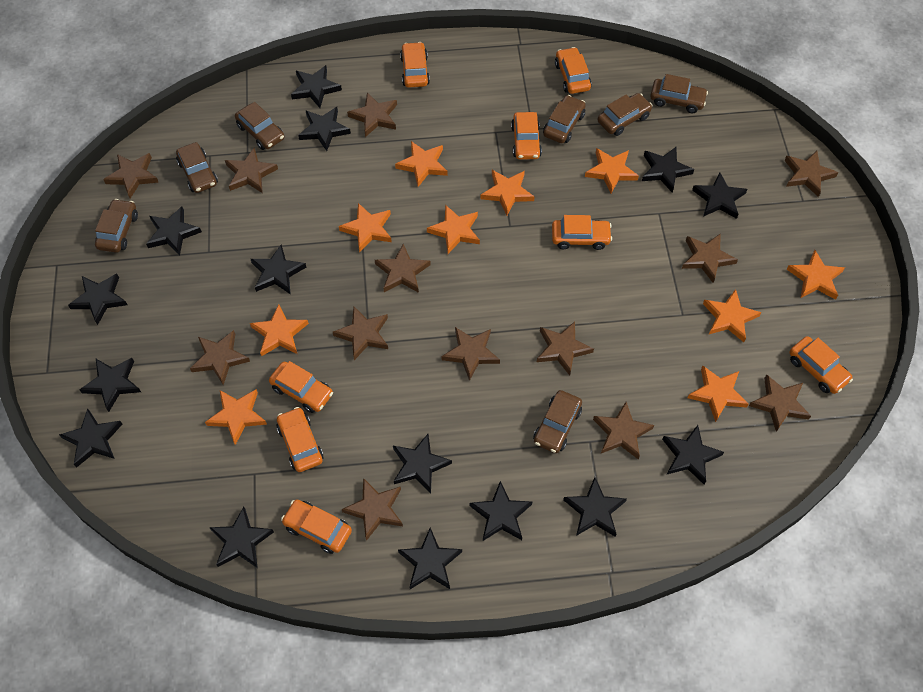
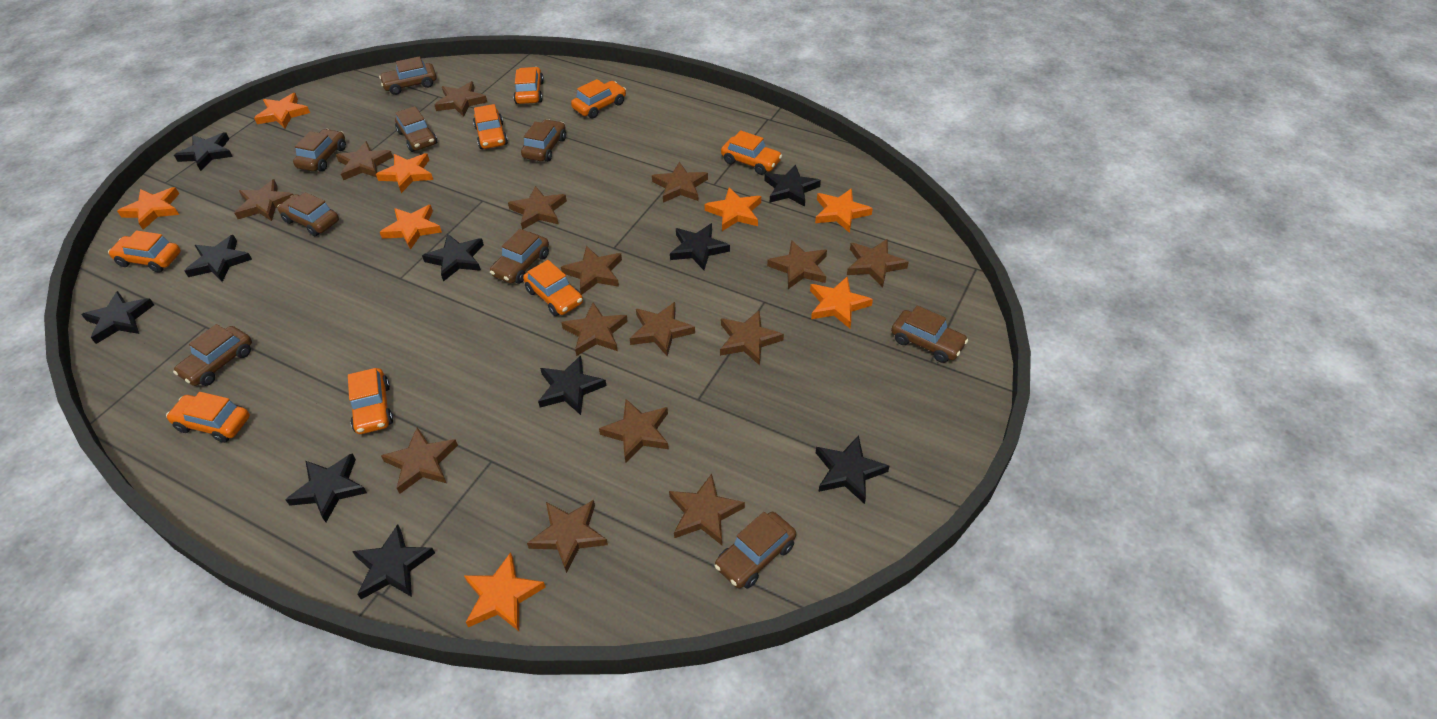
black star: 15 -> 10
brown car: 7 -> 9
brown star: 13 -> 15
orange star: 10 -> 8

